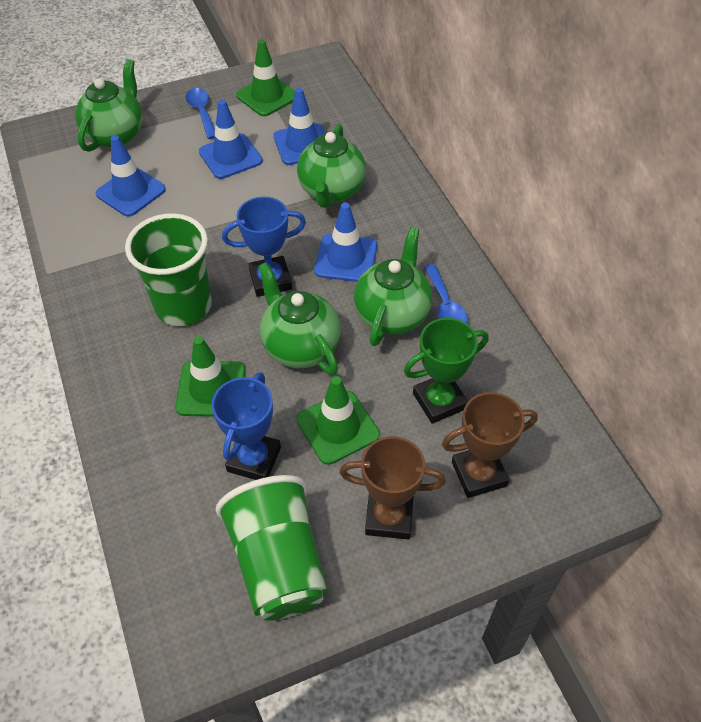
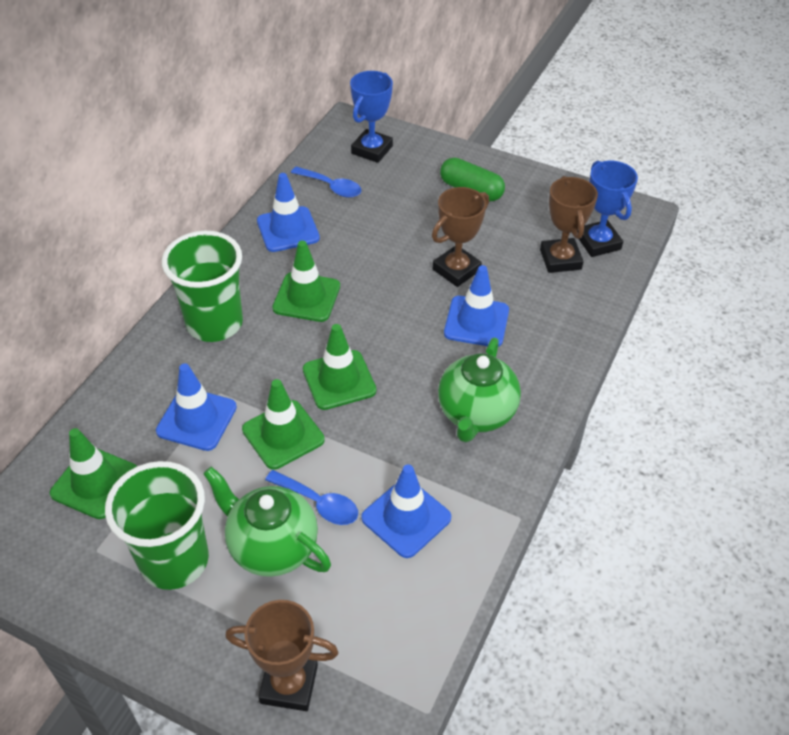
brown trophy: 2 -> 3
green capsule: 0 -> 1
green teapot: 4 -> 2
green traffic cone: 3 -> 4
green trophy: 1 -> 0

